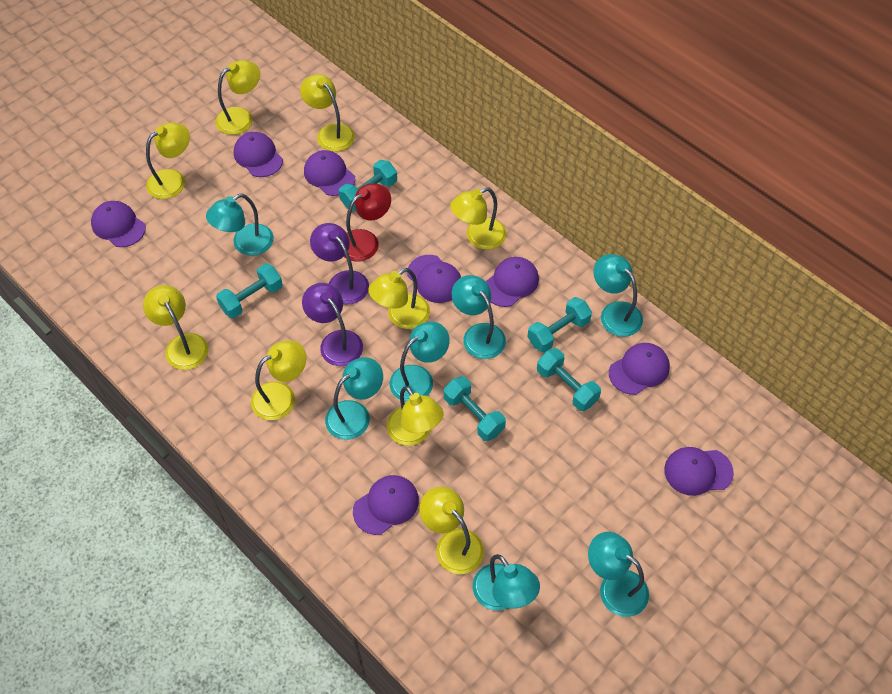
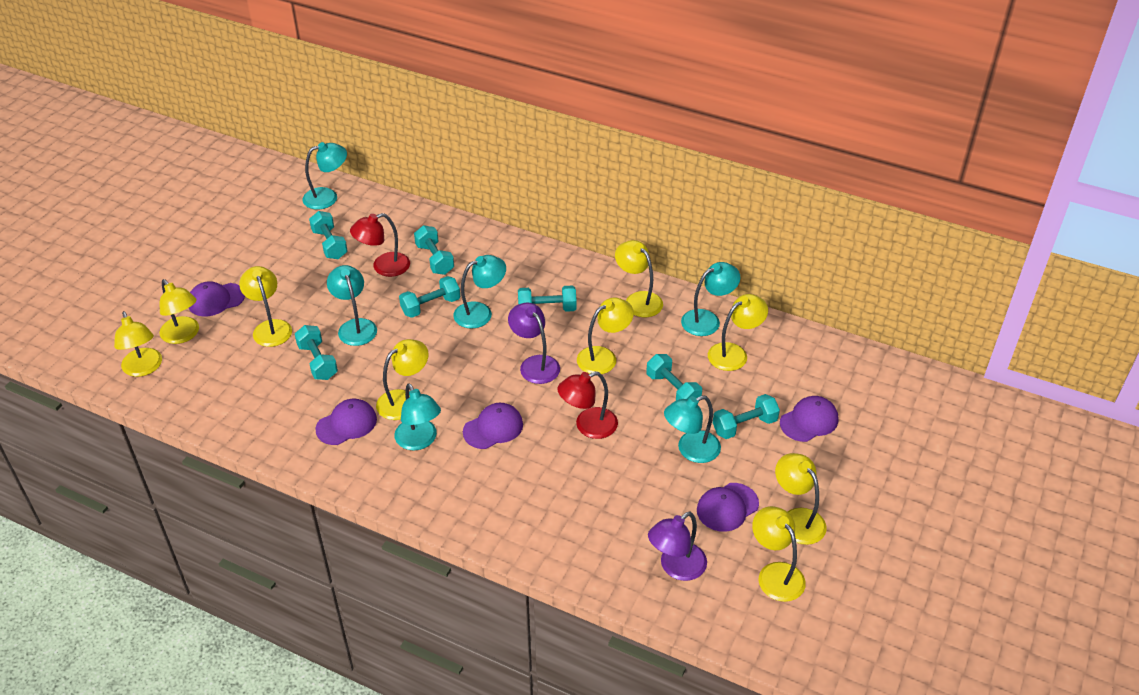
purple cap: 8 -> 5
red lamp: 1 -> 2
turquoise dumbbell: 5 -> 7
turquoise lamp: 7 -> 6

